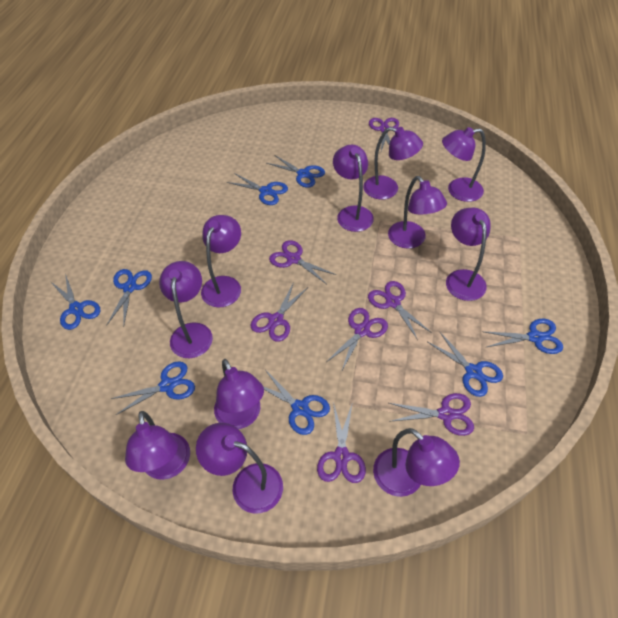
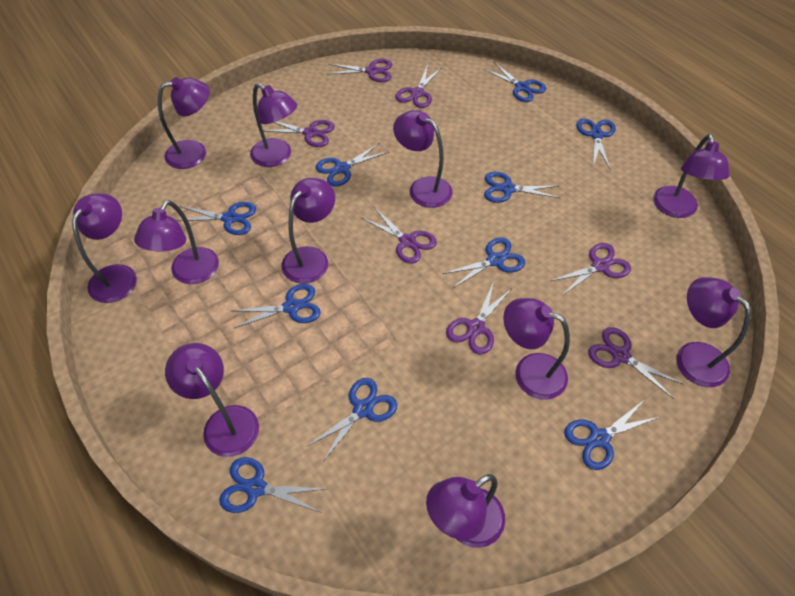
blue scissors: 8 -> 10

